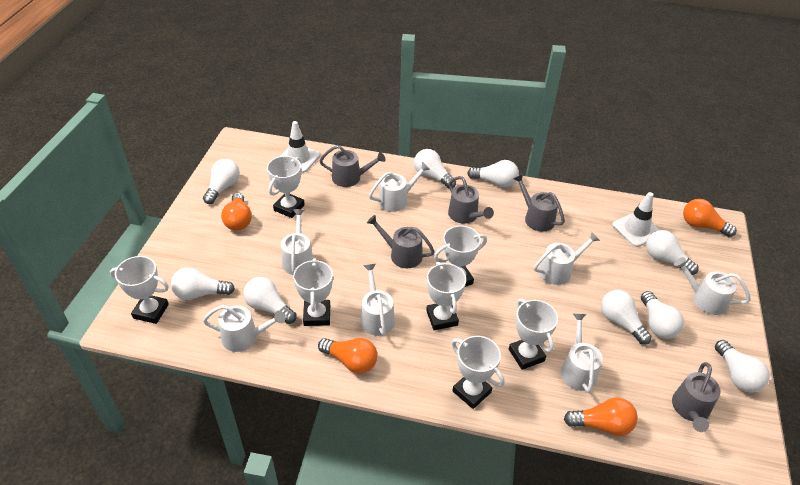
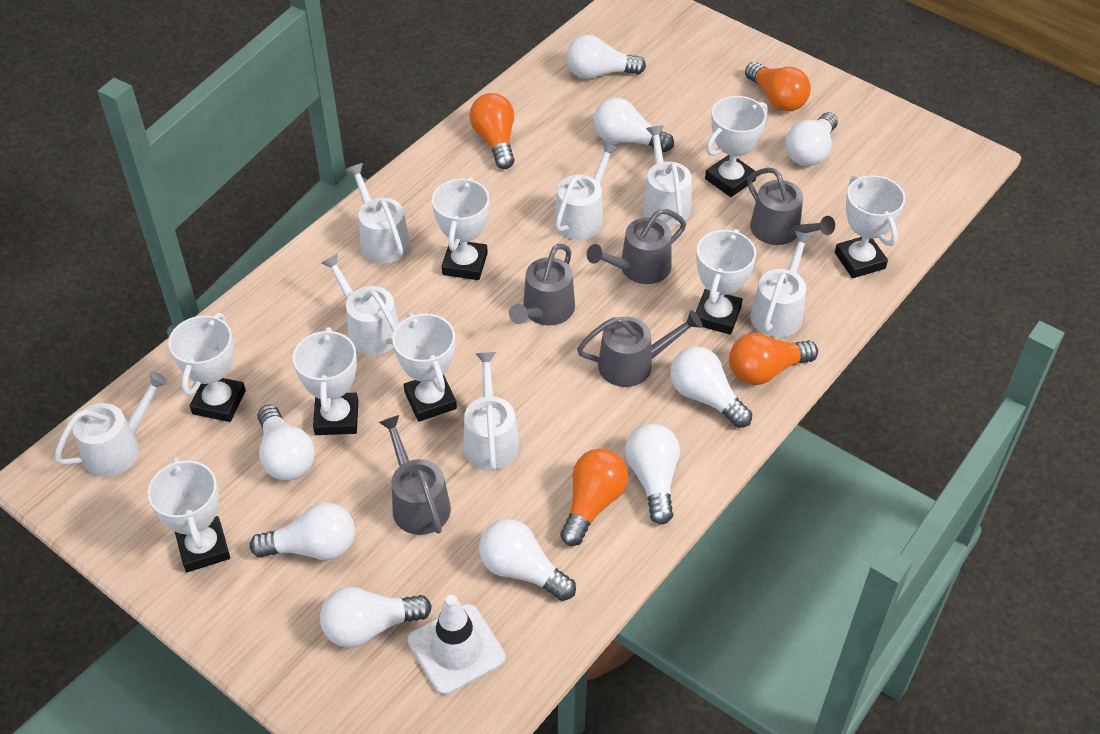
white traffic cone: 2 -> 1
white trophy: 7 -> 8

